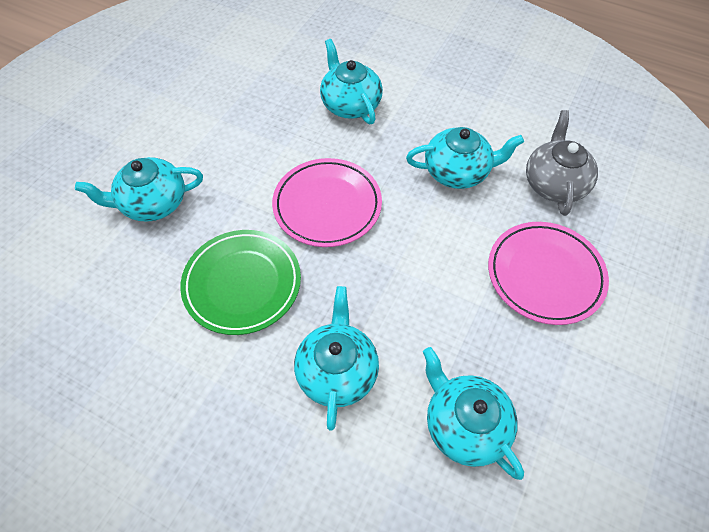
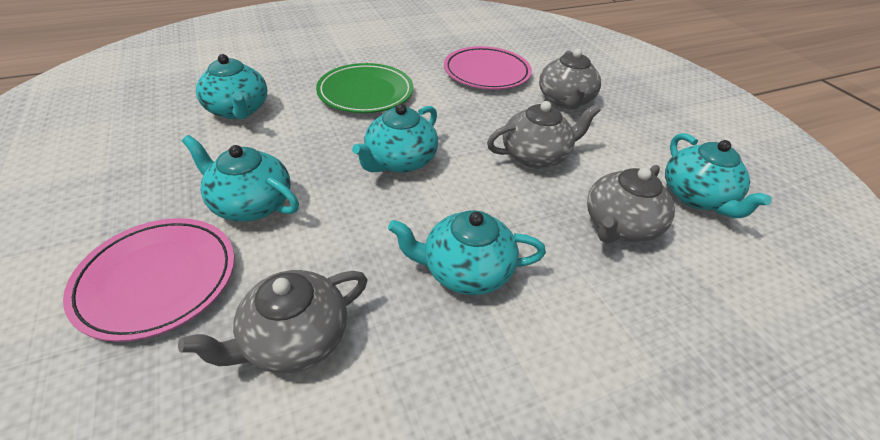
grey teapot: 1 -> 4

